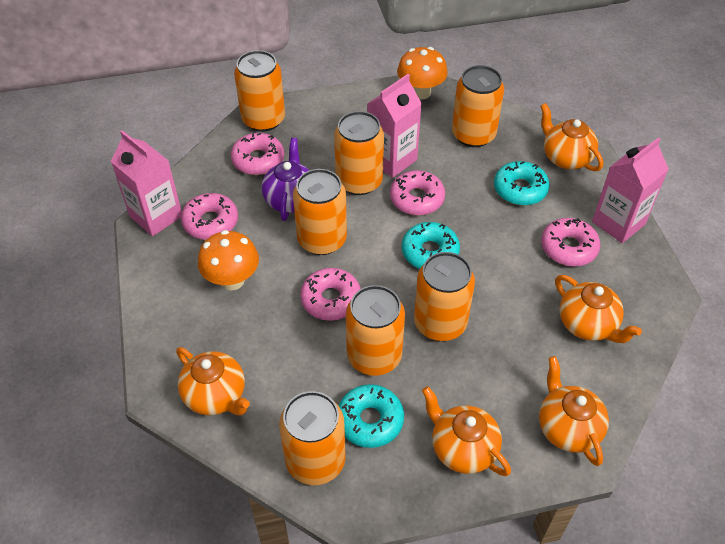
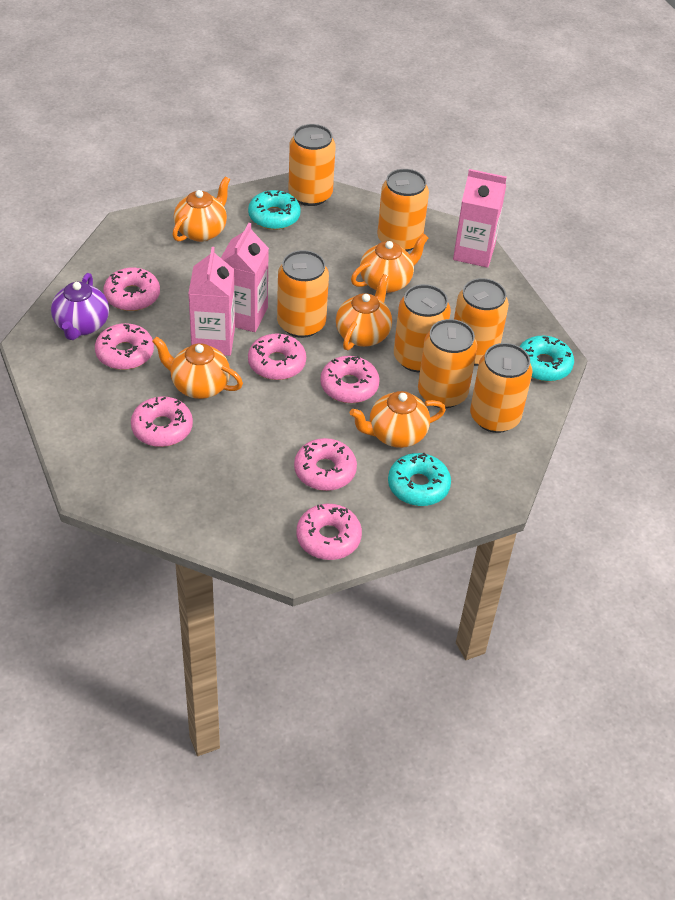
orange mushroom: 2 -> 0
pink donut: 5 -> 7

